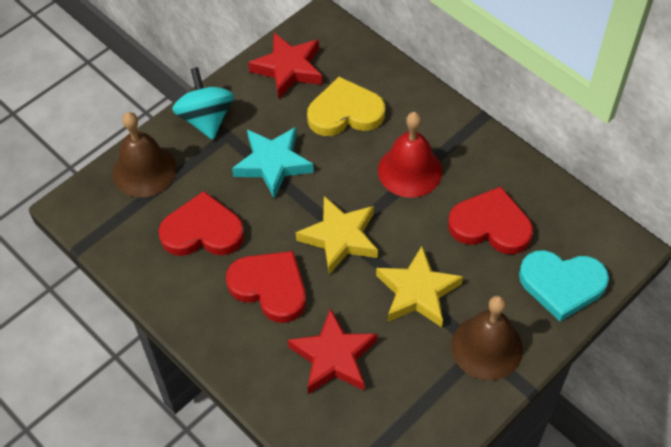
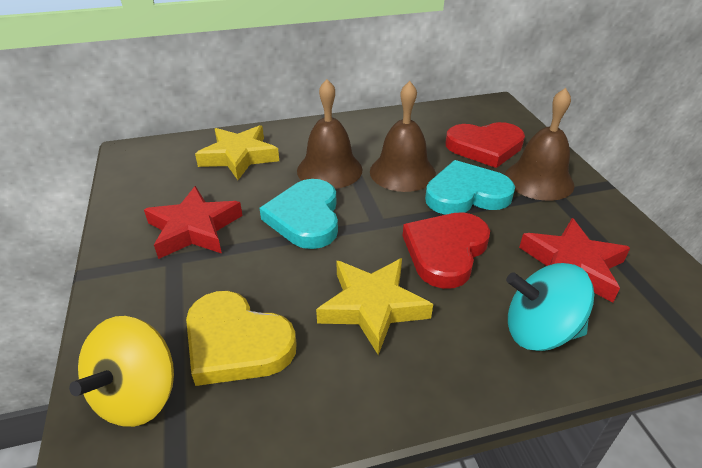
brown bell: 2 -> 3
red bell: 1 -> 0
red heart: 3 -> 2
turquoise heart: 1 -> 2
turquoise star: 1 -> 0
yellow spinning top: 0 -> 1

